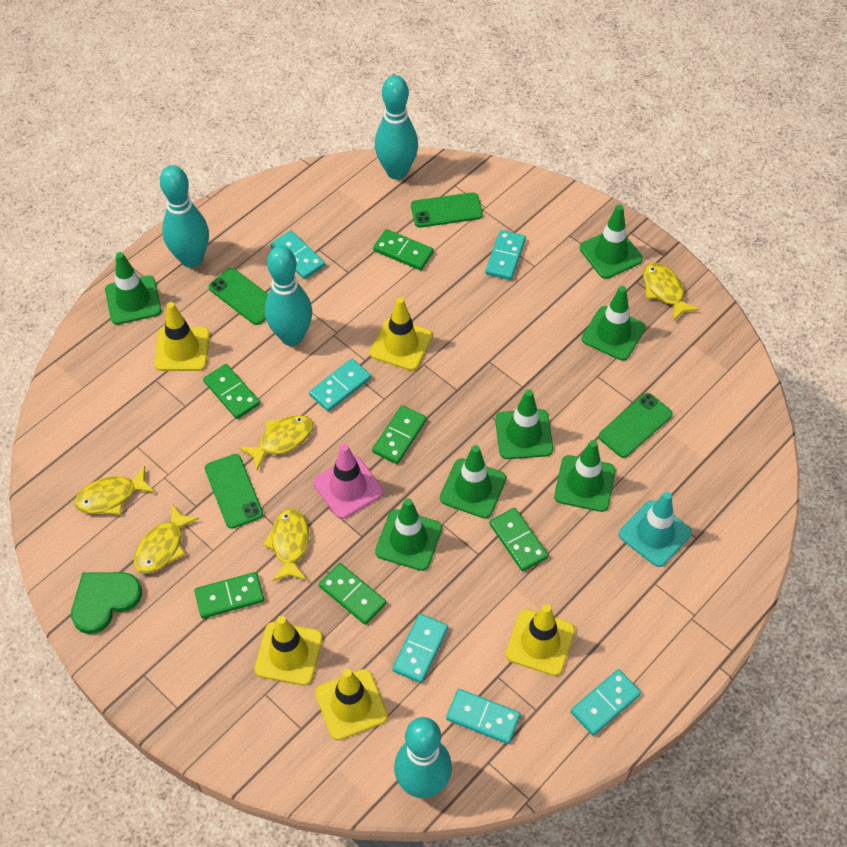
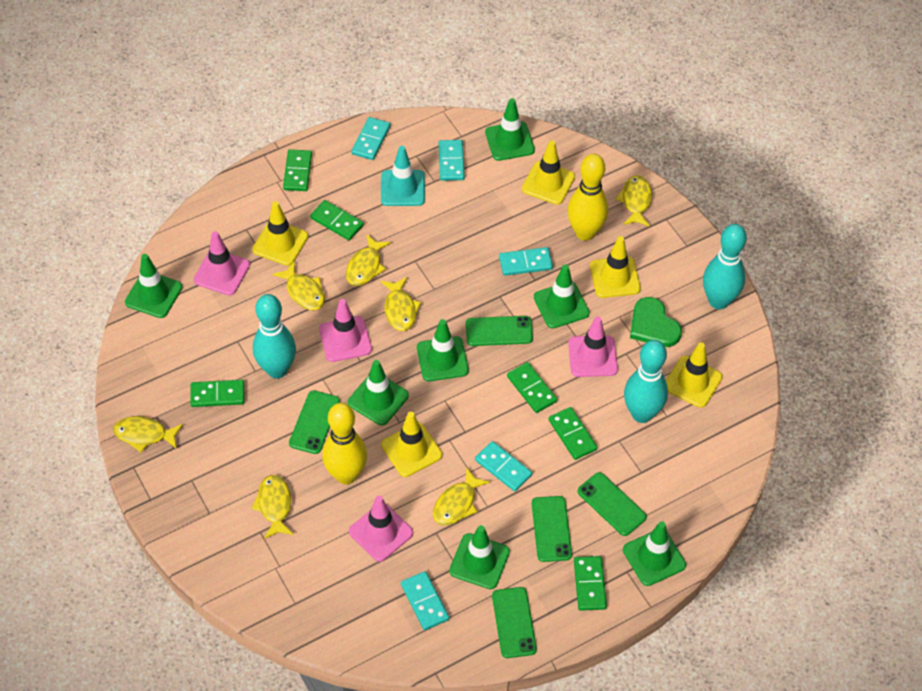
green phone: 4 -> 5
pink traffic cone: 1 -> 4
turquoise bowling pin: 4 -> 3
turquoise domino: 6 -> 5
yellow bowling pin: 0 -> 2
yellow fish: 5 -> 7

